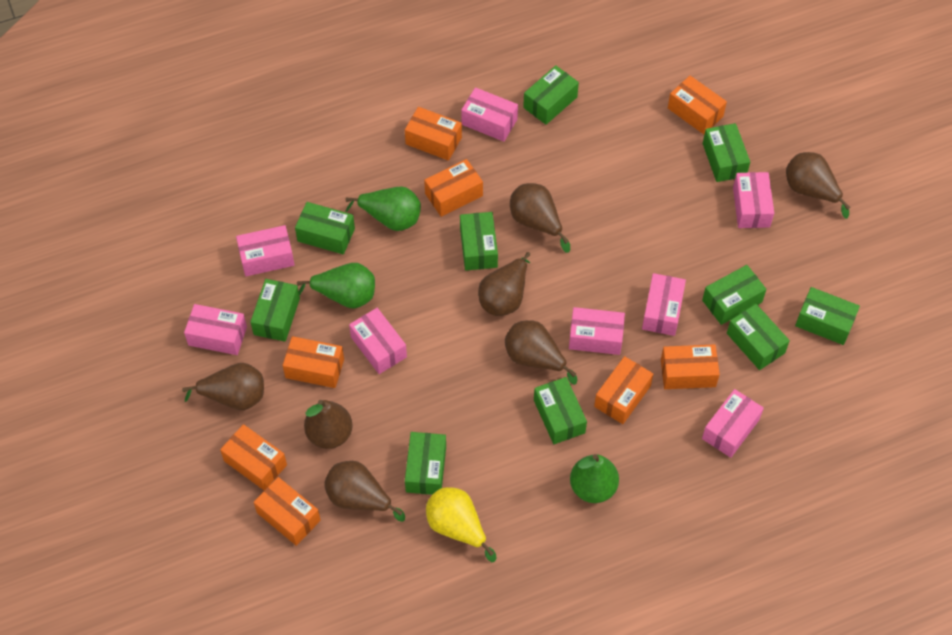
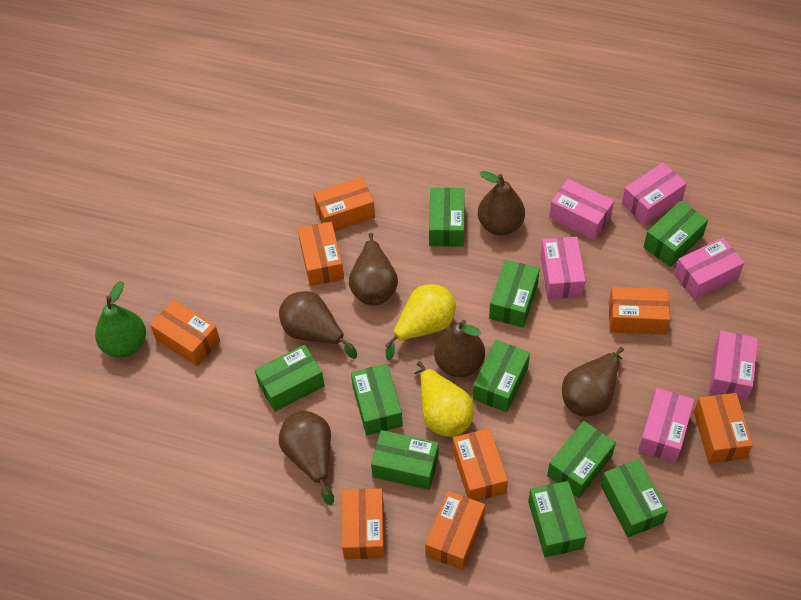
brown pear: 7 -> 6
green pear: 3 -> 1
pink box: 8 -> 6
yellow pear: 1 -> 2

